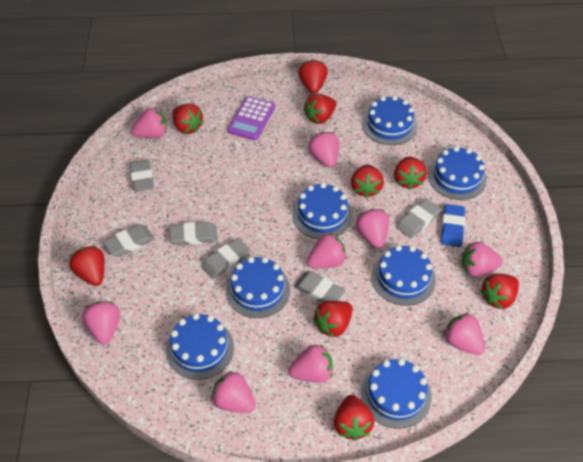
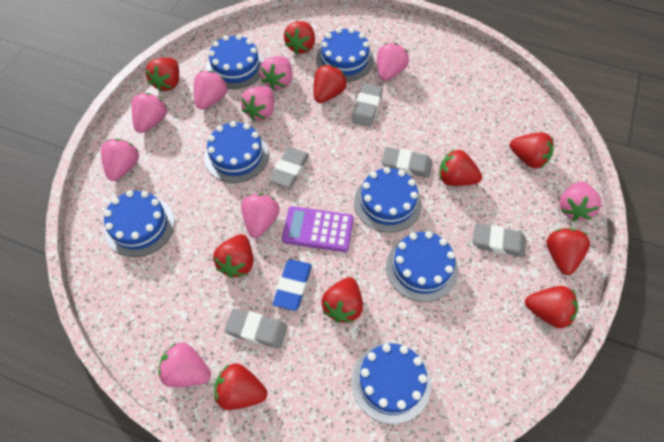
grey eraser: 6 -> 5
red strawberry: 9 -> 10

